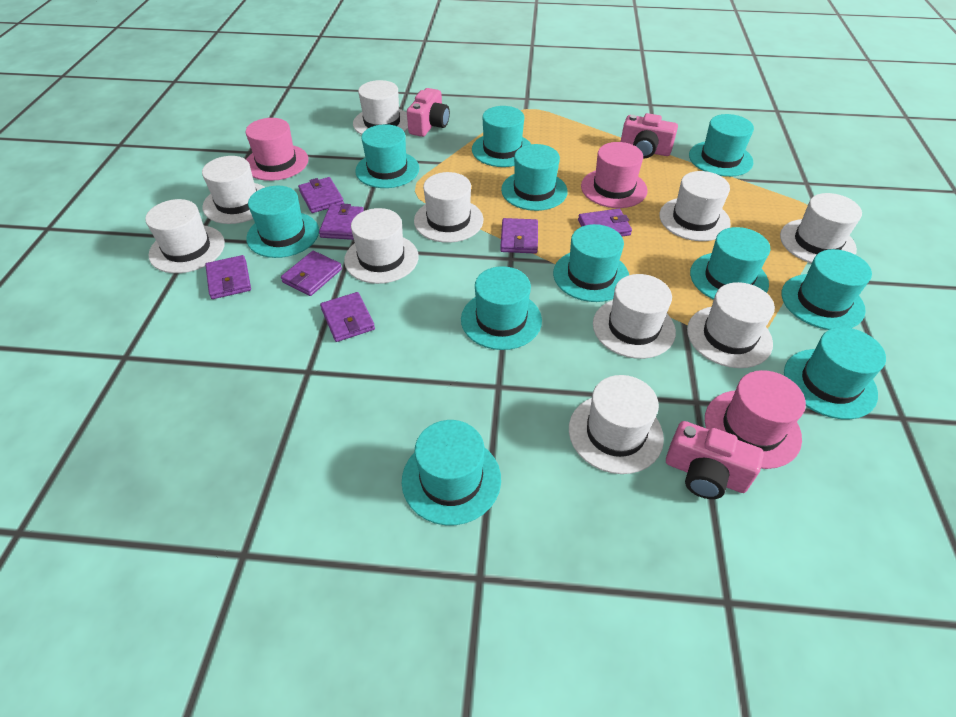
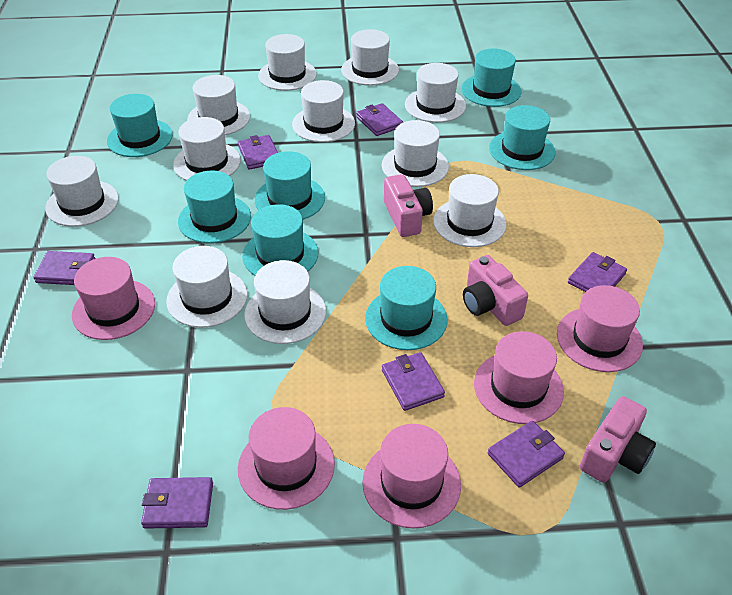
pink hat: 3 -> 5
turquoise hat: 11 -> 7
white hat: 10 -> 11

